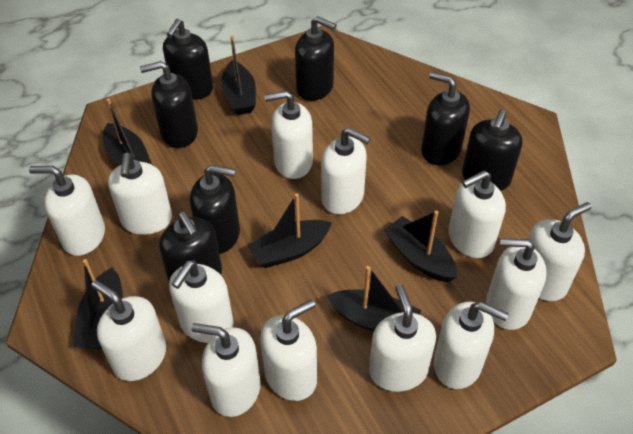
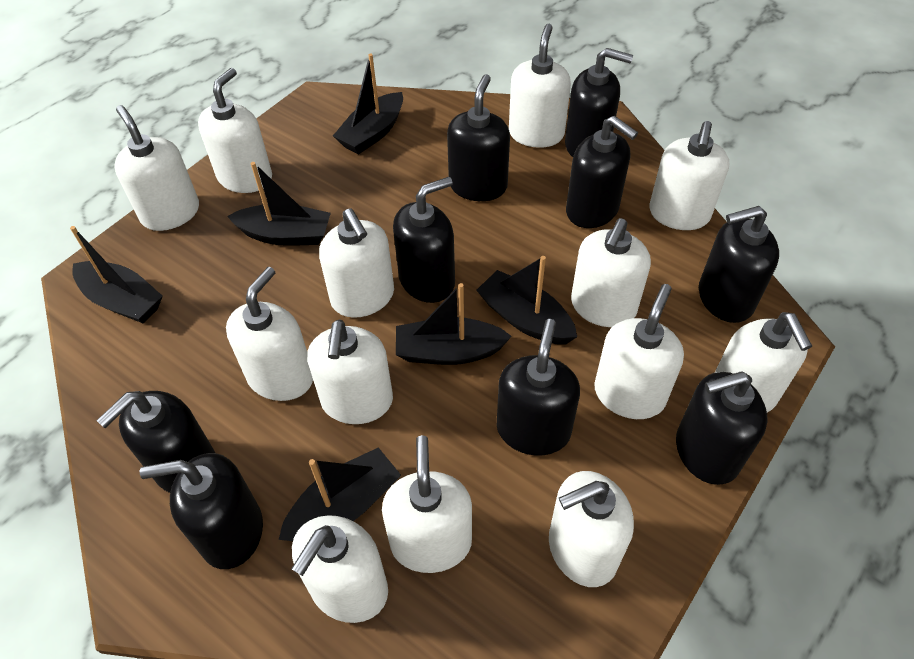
black soap dispenser: 7 -> 9

